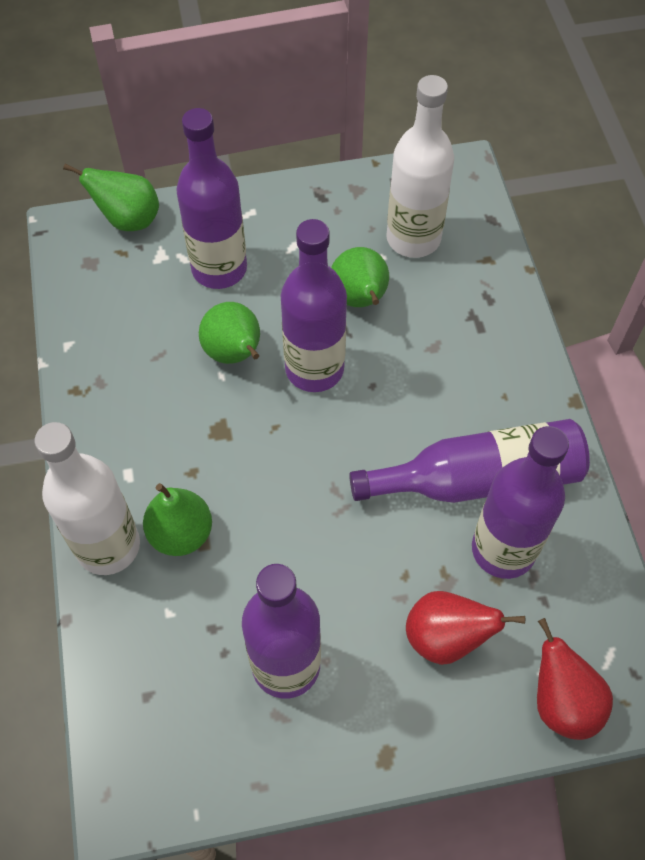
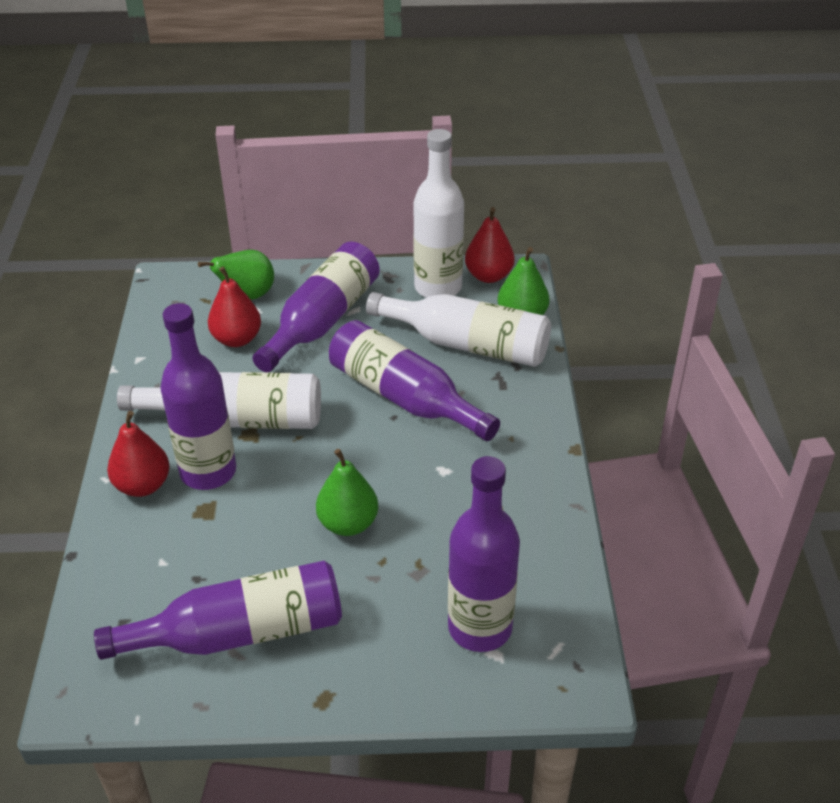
green pear: 4 -> 3
red pear: 2 -> 3
white bottle: 2 -> 3

